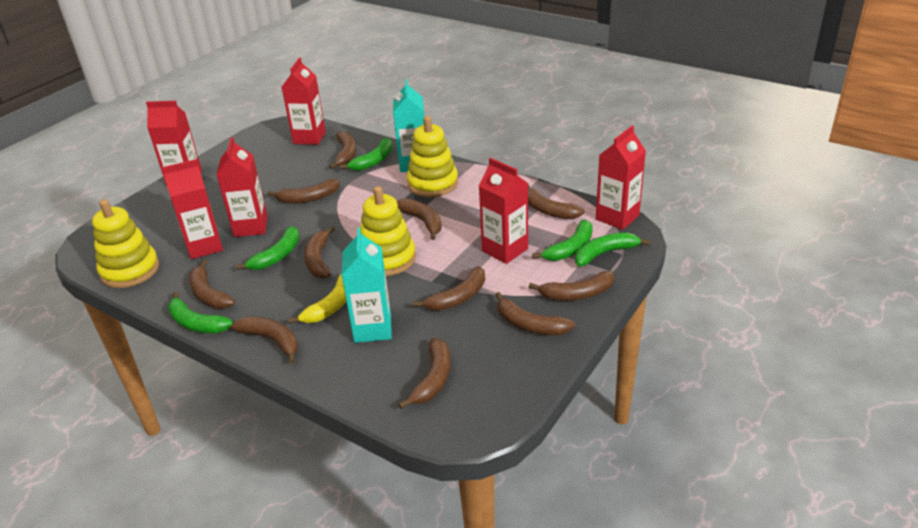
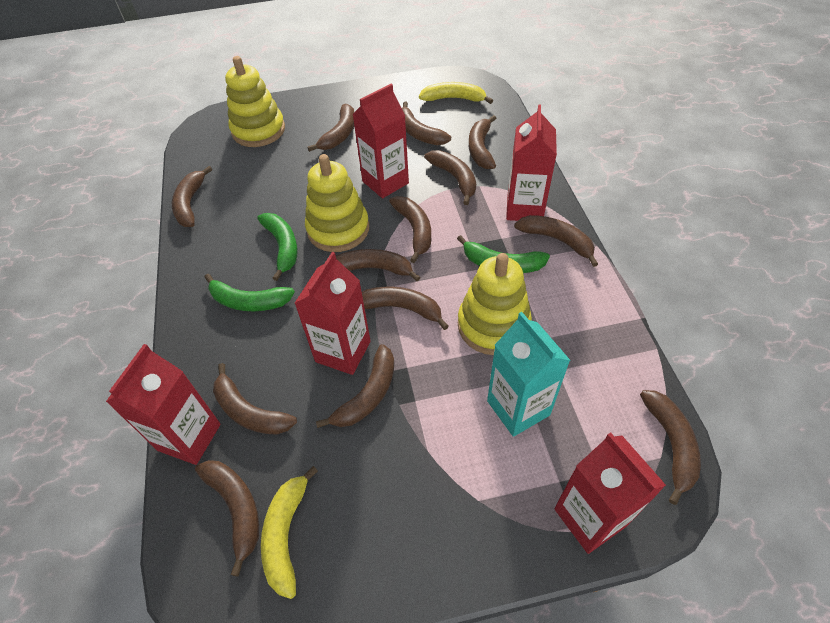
brown banana: 11 -> 13
green banana: 5 -> 3
red carton: 6 -> 5
turquoise carton: 2 -> 1
yellow banana: 1 -> 2

